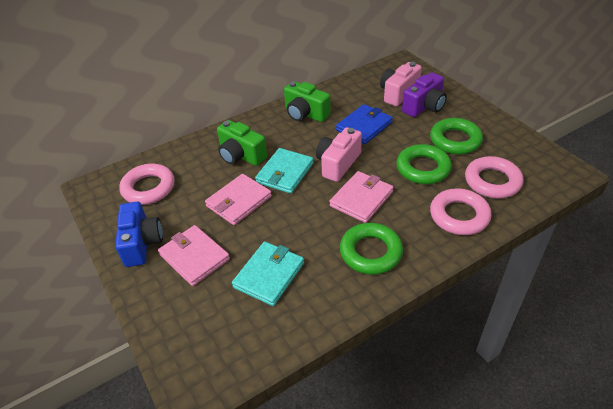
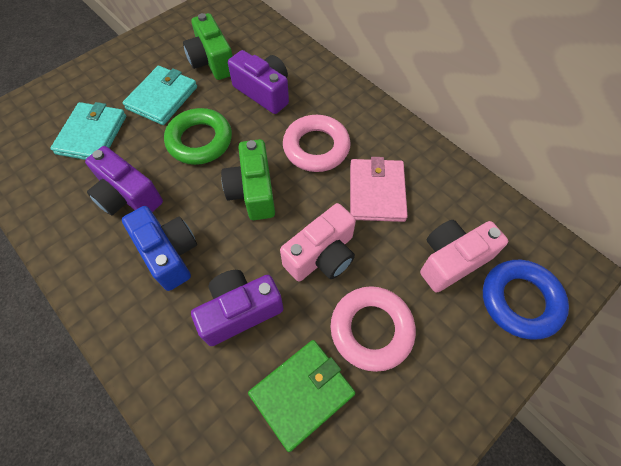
blue ring: 0 -> 1
blue wallet: 1 -> 0
green ring: 3 -> 1
green wallet: 0 -> 1
pink ring: 3 -> 2
pink wallet: 3 -> 1
purple camera: 1 -> 3

